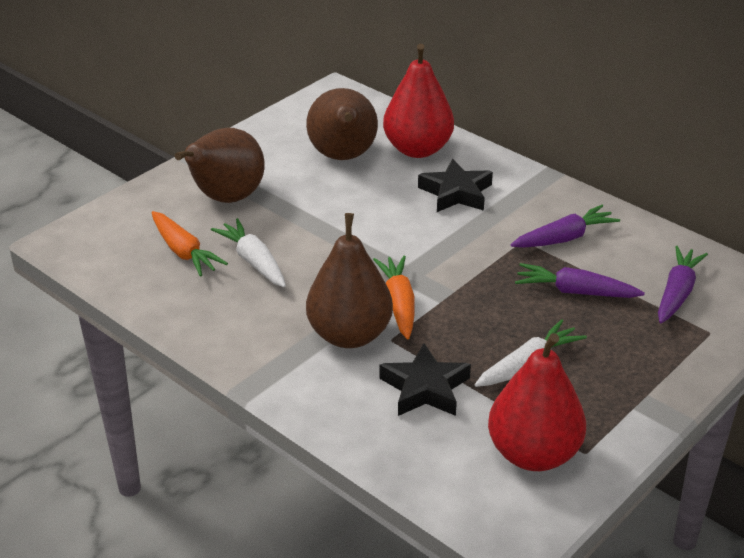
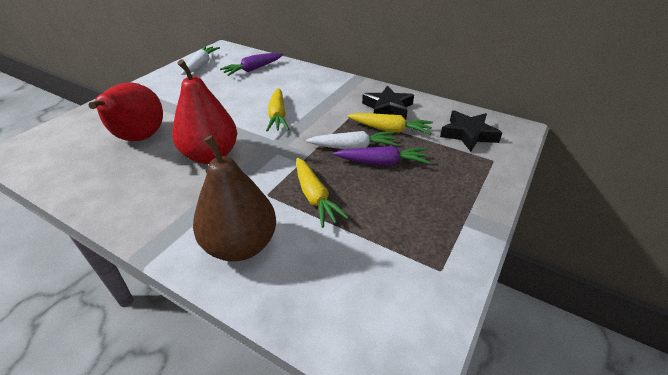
brown pear: 3 -> 1
orange carrot: 2 -> 0
purple carrot: 3 -> 2
yellow carrot: 0 -> 3

